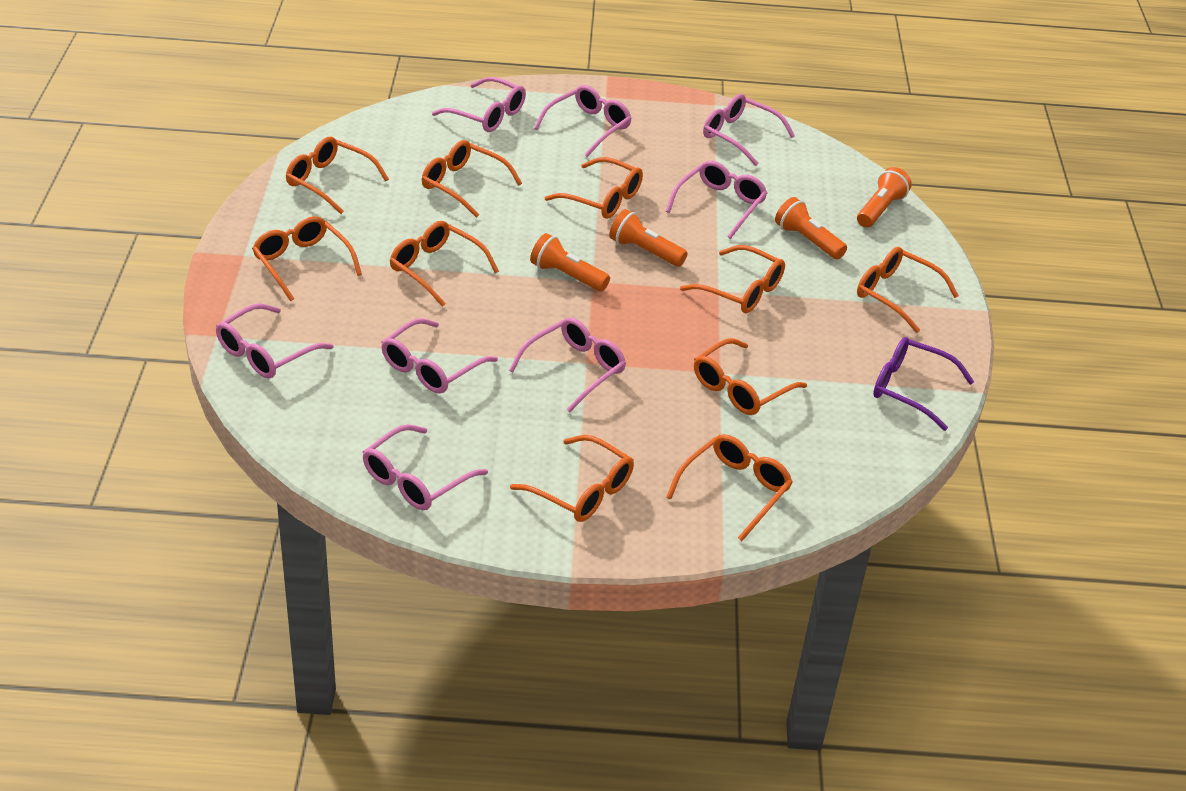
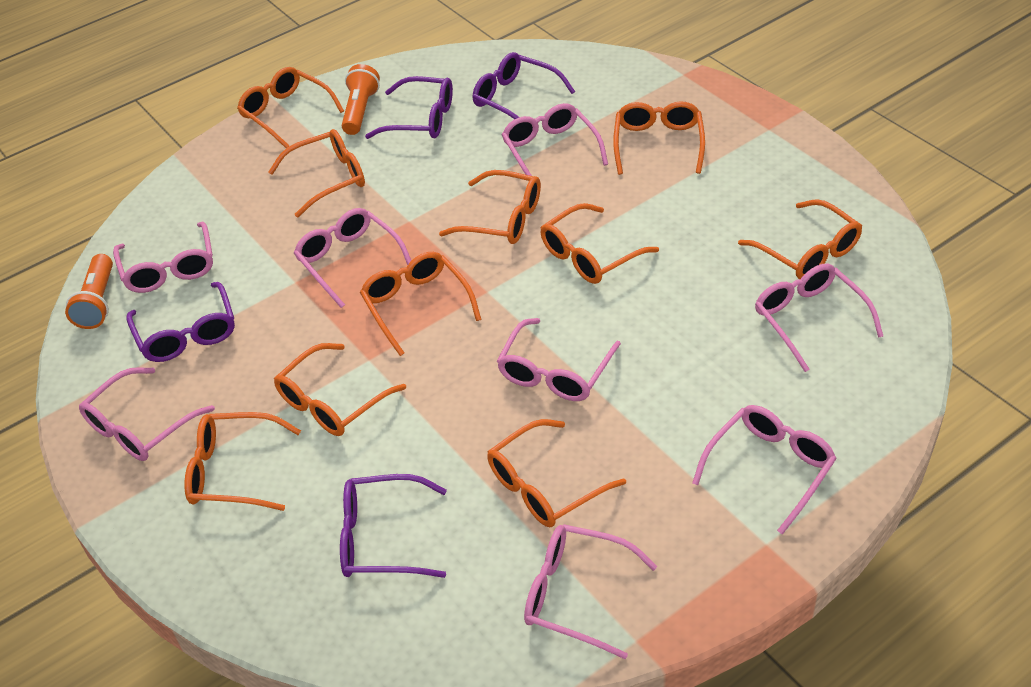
orange flashlight: 4 -> 2
purple glasses: 1 -> 4

